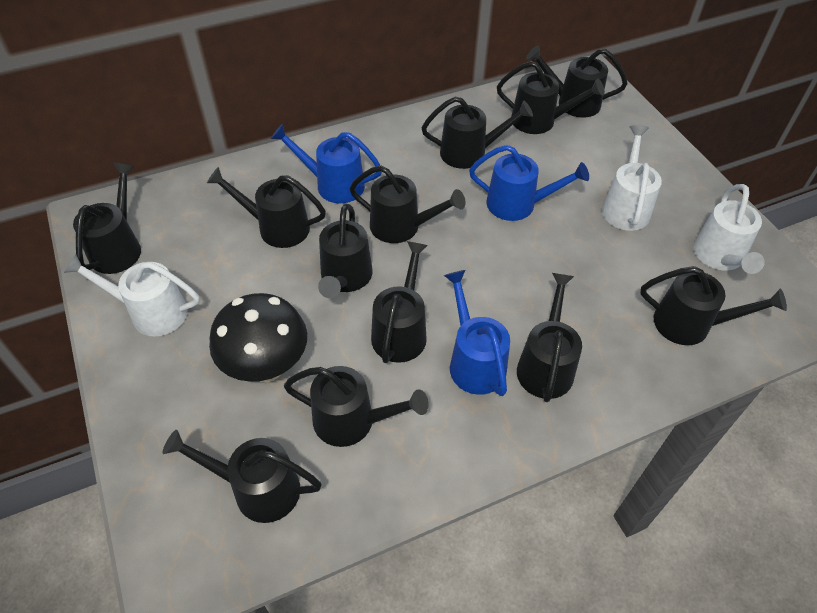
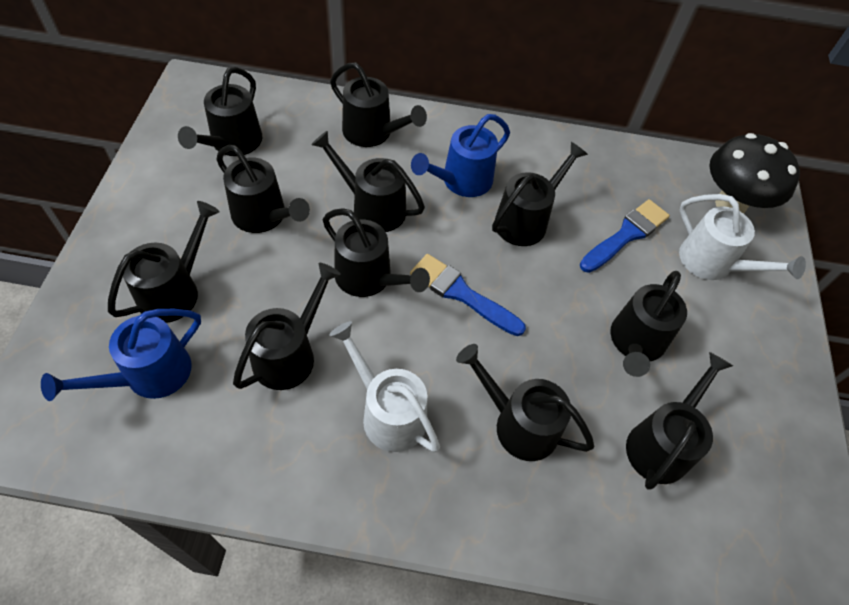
black watering can: 12 -> 11
blue brush: 0 -> 2
blue watering can: 3 -> 2
white watering can: 3 -> 2

